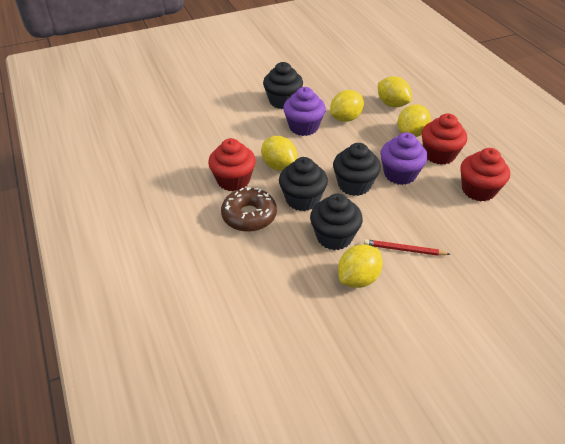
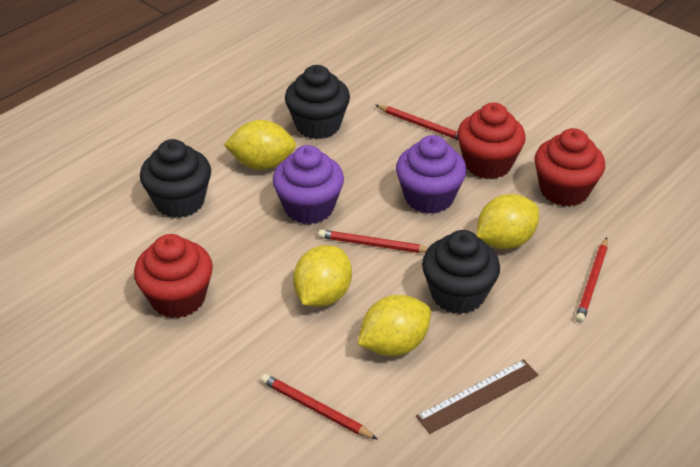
black cupcake: 4 -> 3
brown donut: 1 -> 0
brown ruler: 0 -> 1
red pencil: 1 -> 4
yellow lemon: 5 -> 4

